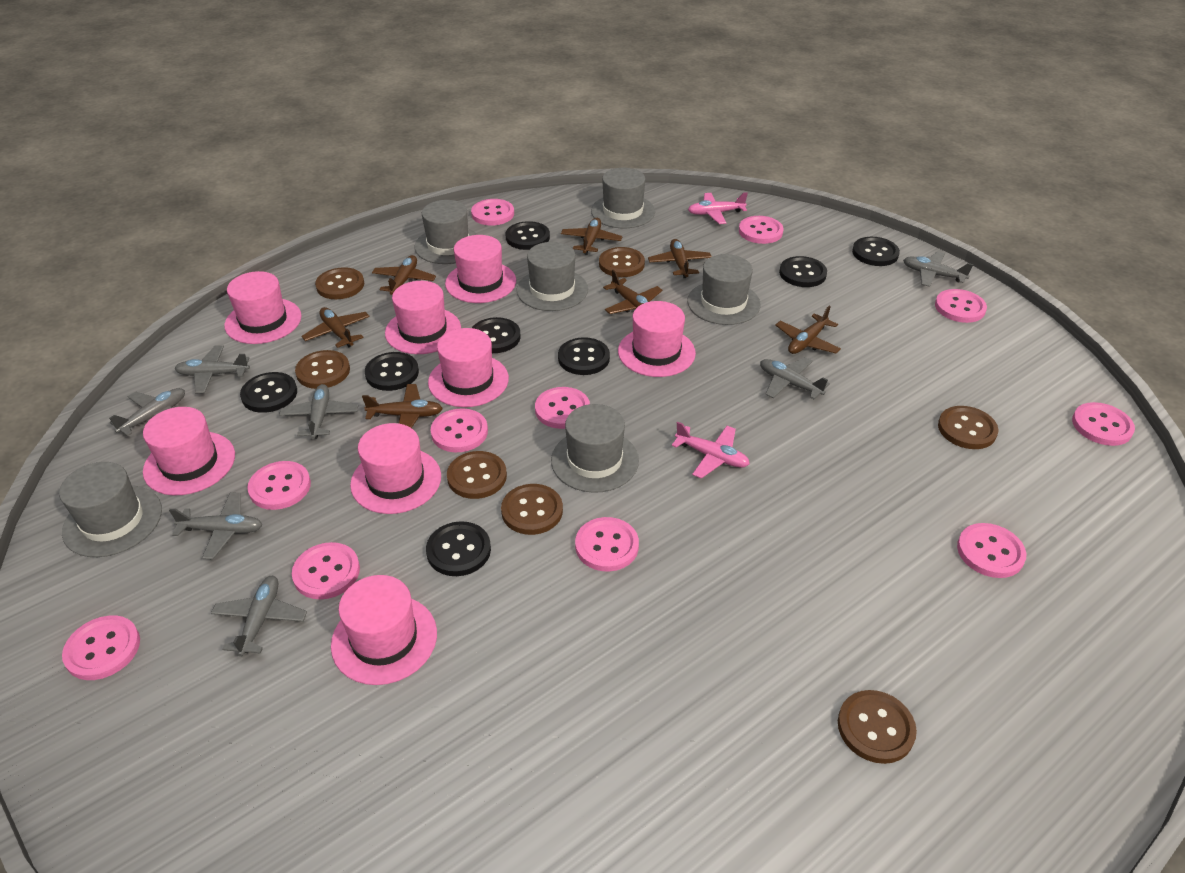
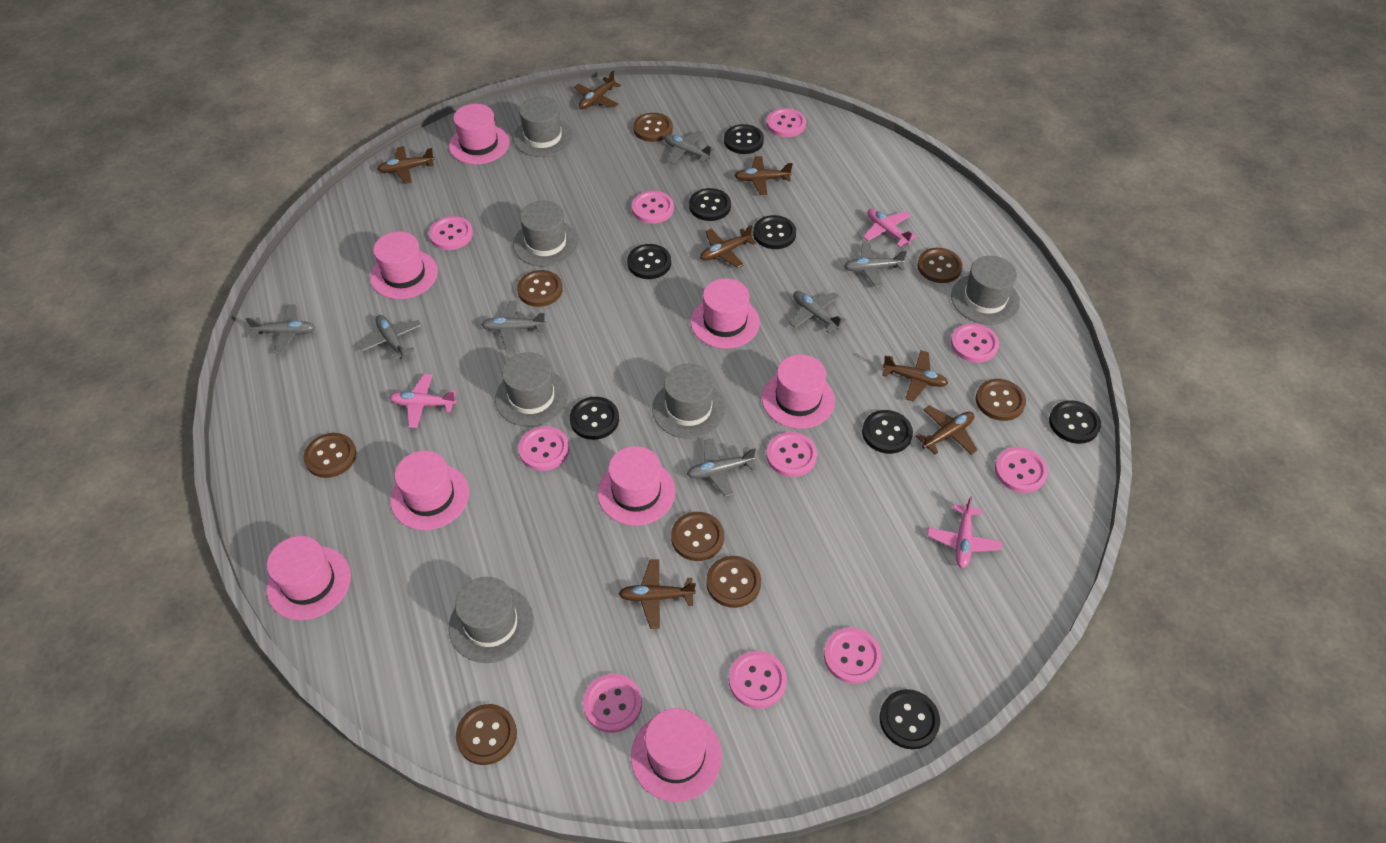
brown button: 7 -> 8
pink button: 11 -> 10
pink plane: 2 -> 3

